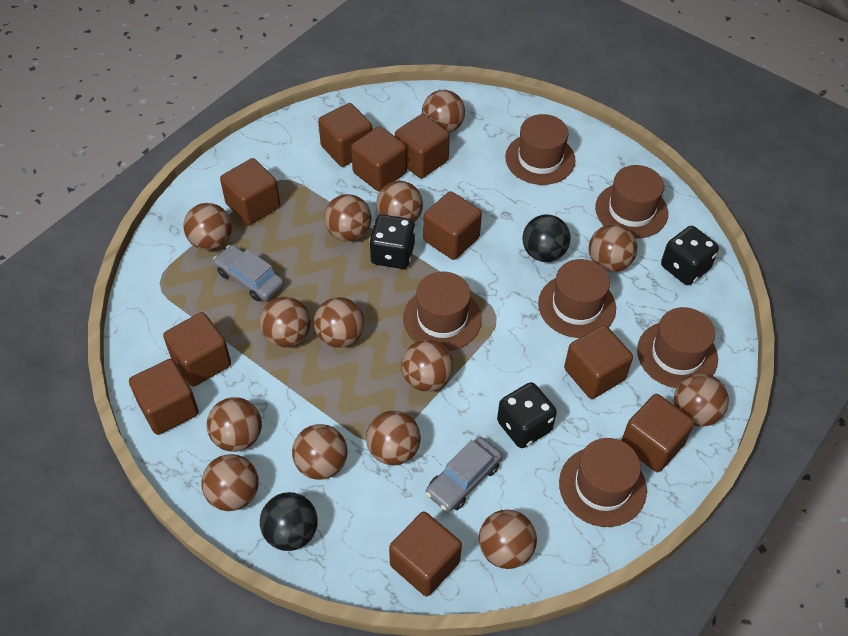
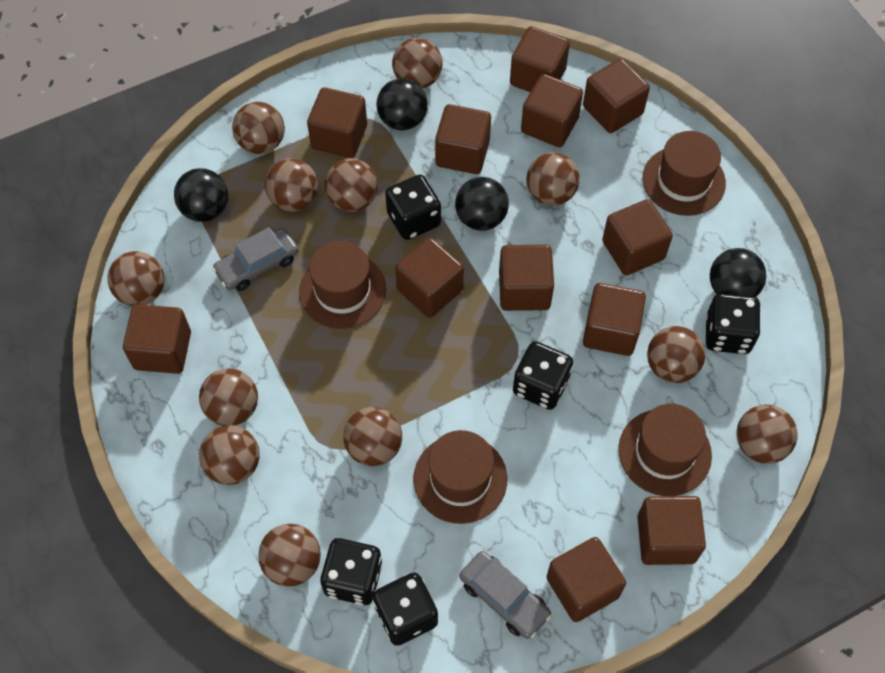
black ball: 2 -> 4
black dice: 3 -> 5
brown ball: 14 -> 12
brown cube: 10 -> 12
brown hat: 6 -> 4

